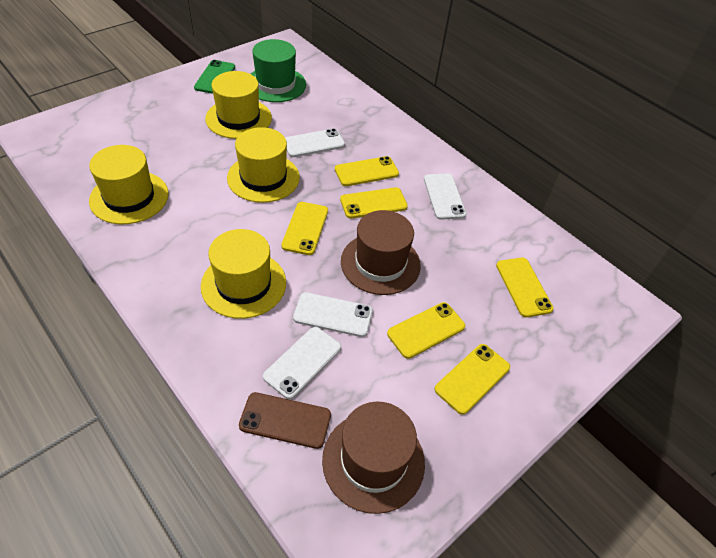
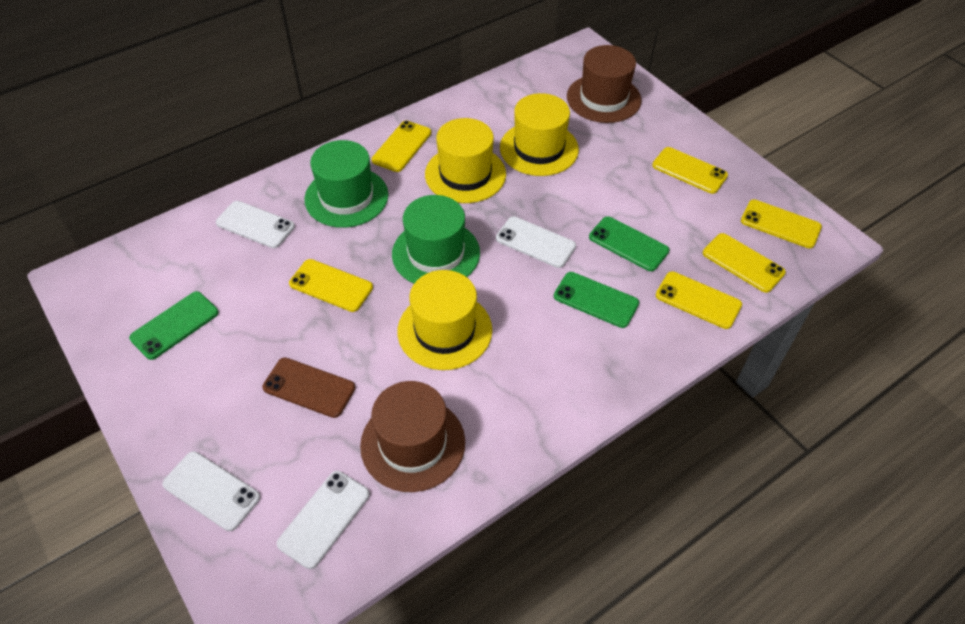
green hat: 1 -> 2
green phone: 1 -> 3
yellow hat: 4 -> 3

